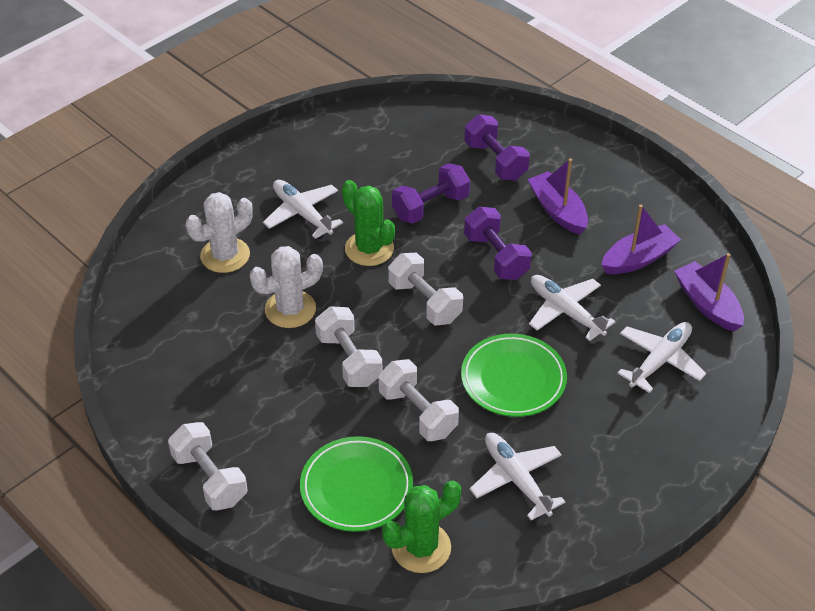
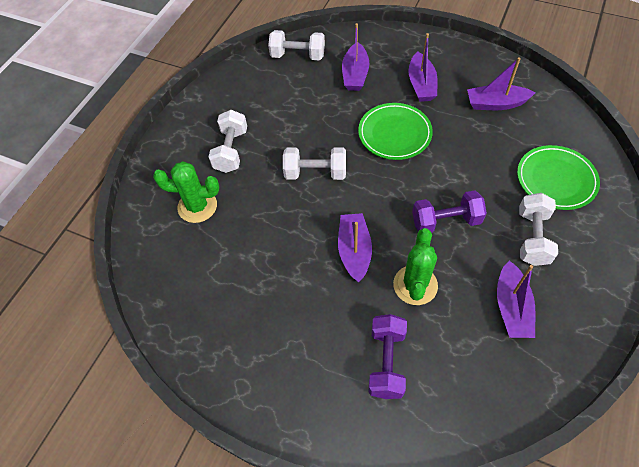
purple boat: 3 -> 5
purple dumbbell: 3 -> 2
white cactus: 2 -> 0
white plane: 4 -> 0

